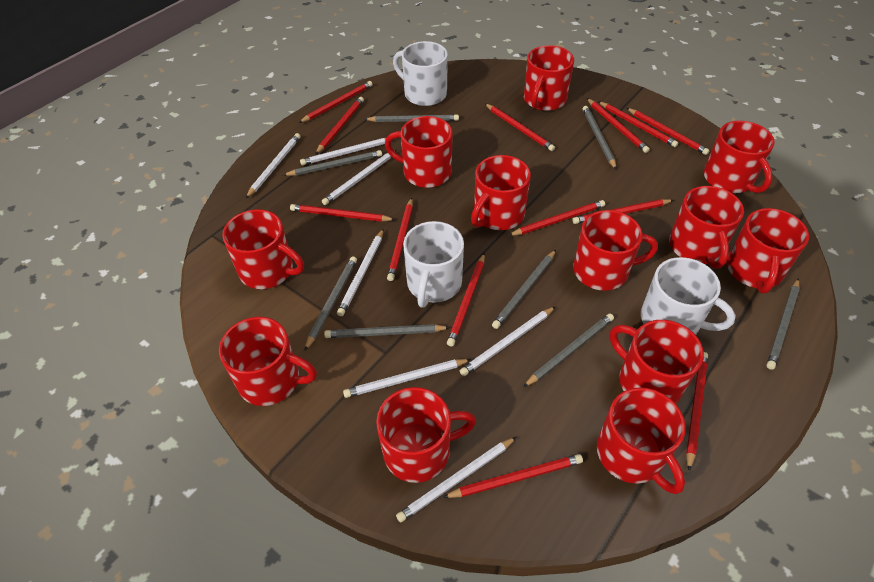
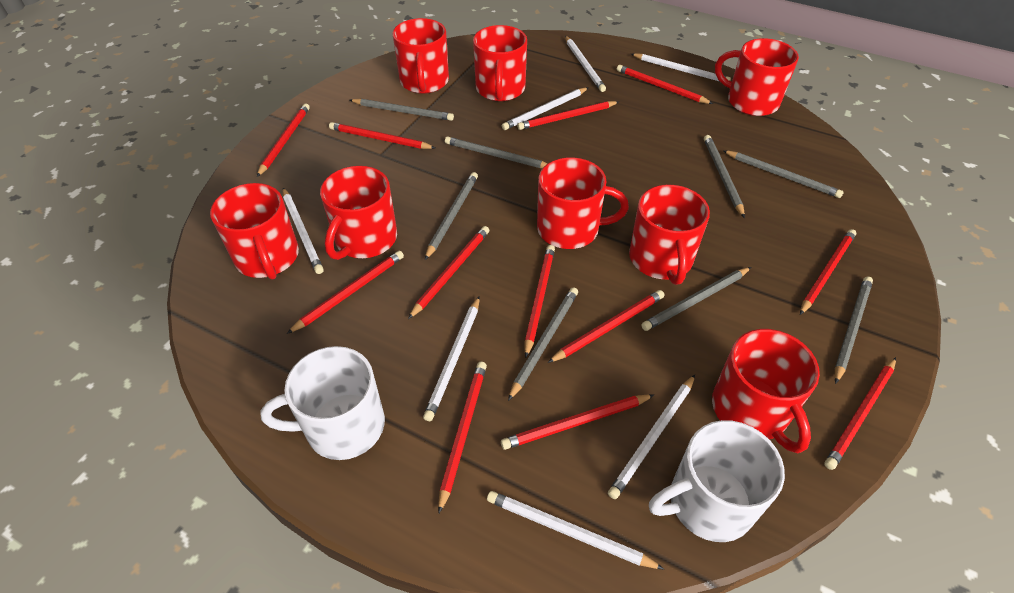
red mug: 12 -> 8
red pencil: 13 -> 12
white mug: 3 -> 2

